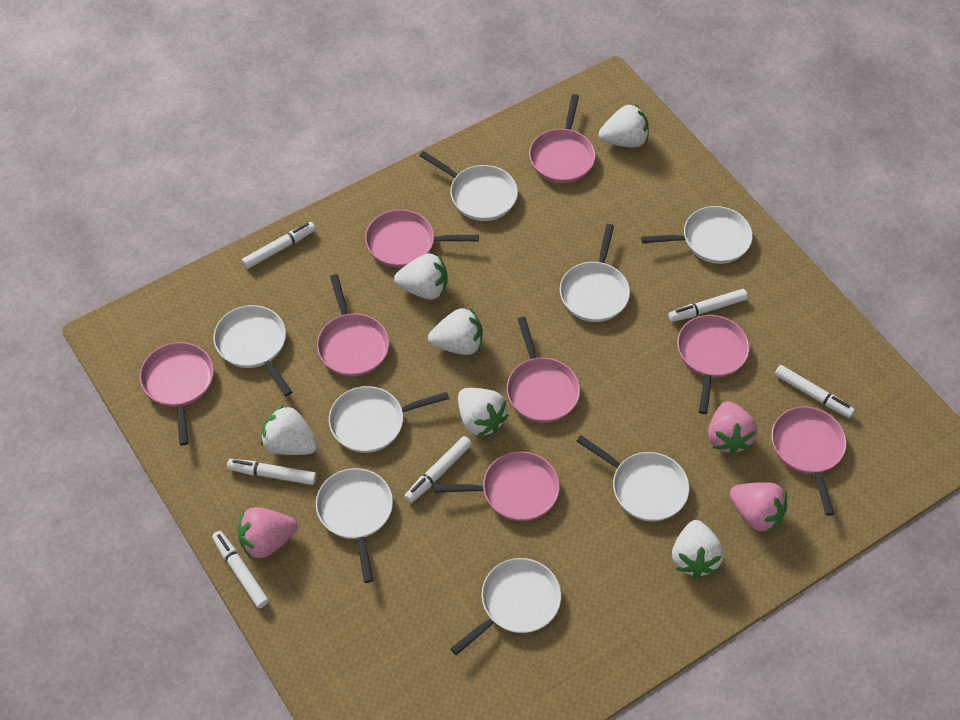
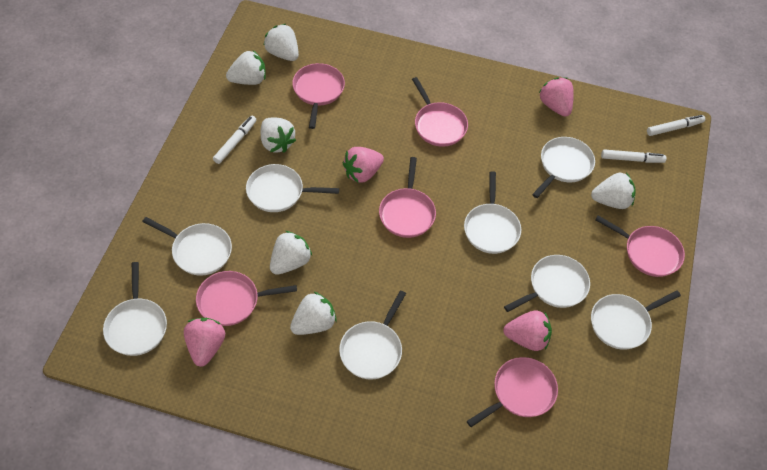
pink pan: 8 -> 6
pink strawberry: 3 -> 4
white marker: 6 -> 3

